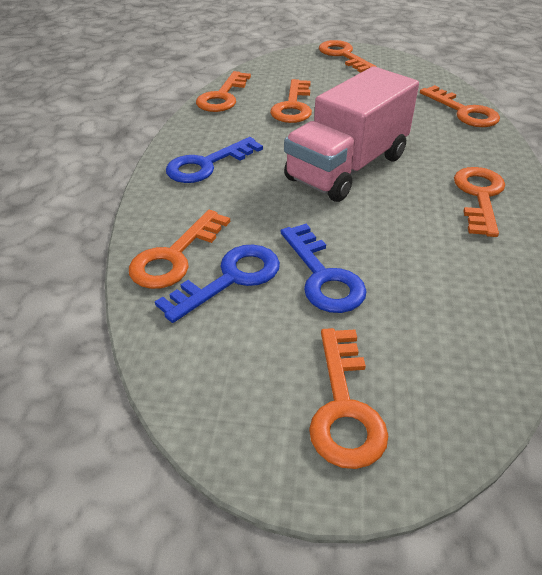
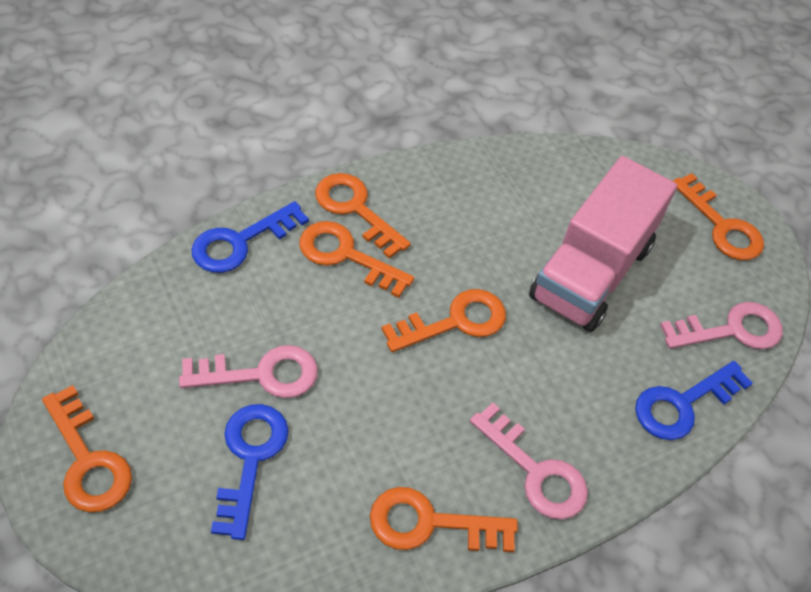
orange key: 7 -> 6
pink key: 0 -> 3

